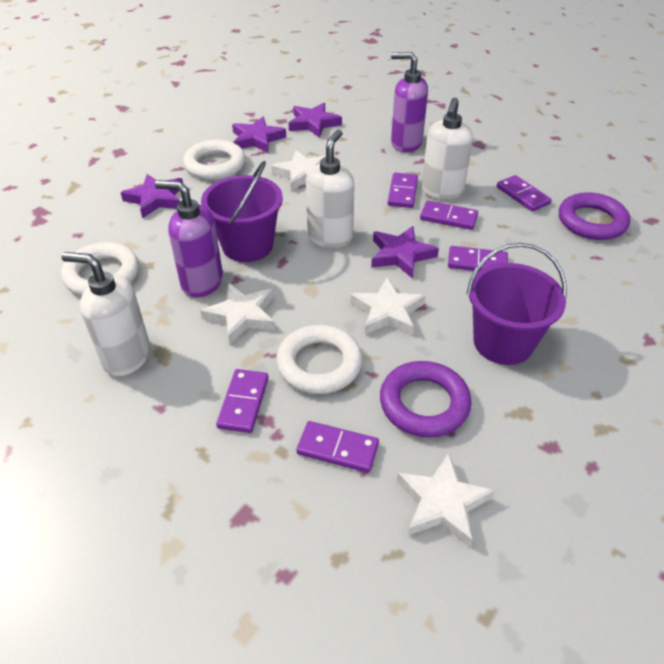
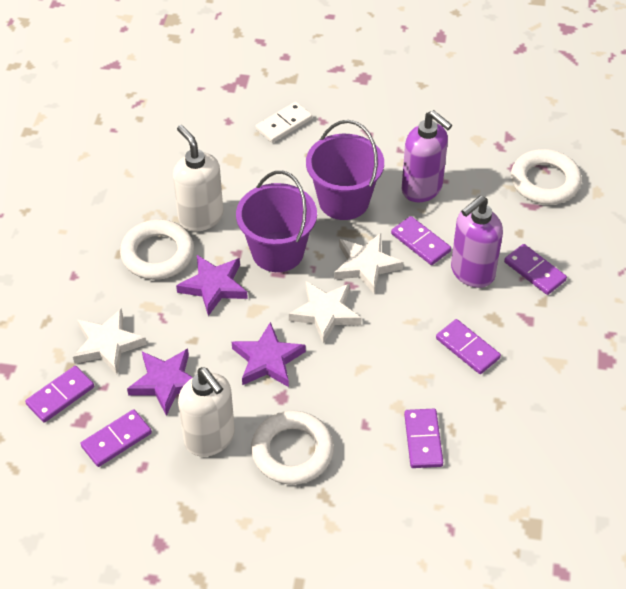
purple ring: 2 -> 0
purple star: 4 -> 3
white domino: 0 -> 1
white soap dispenser: 3 -> 2
white star: 4 -> 3

